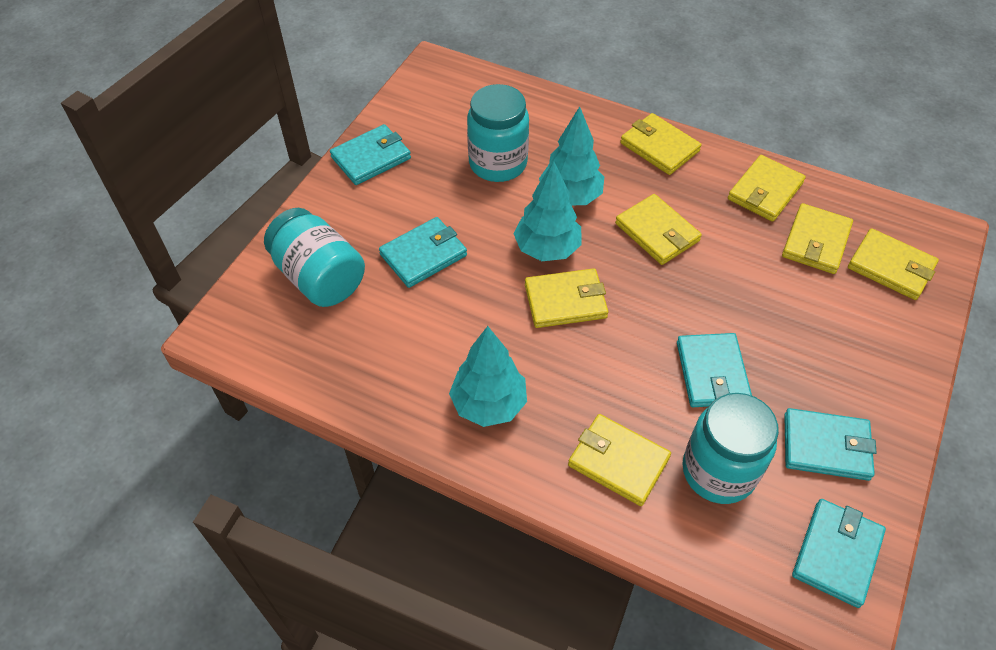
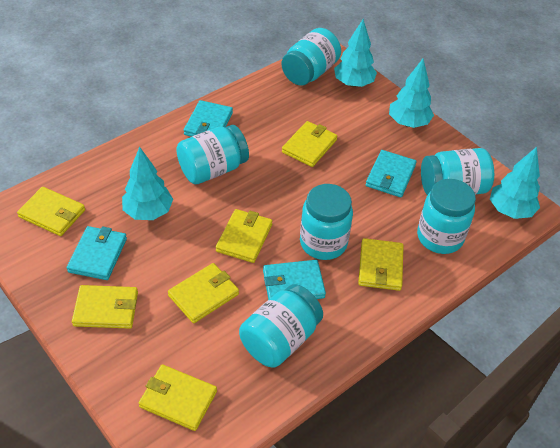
turquoise jar: 3 -> 6
turquoise tree: 3 -> 4
turquoise wallet: 5 -> 4

